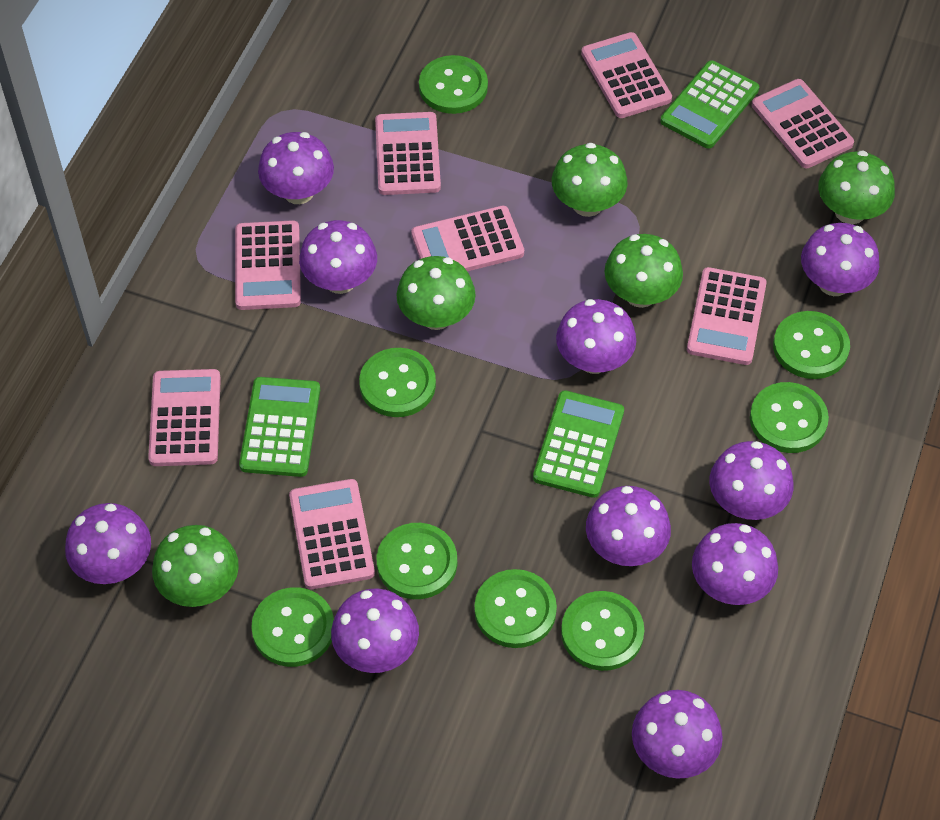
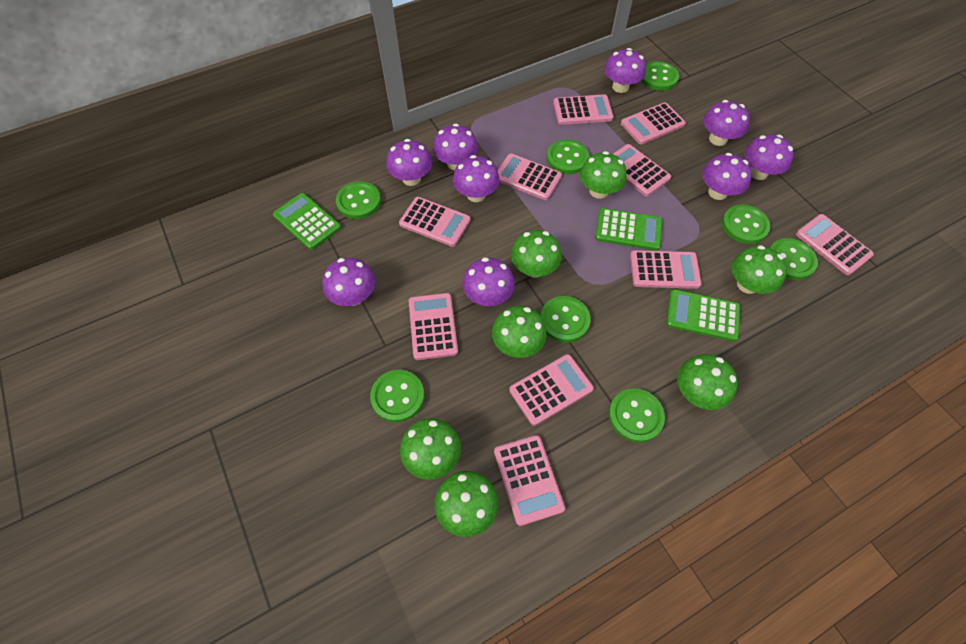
green mushroom: 5 -> 7
pink calculator: 8 -> 10
purple mushroom: 10 -> 9

